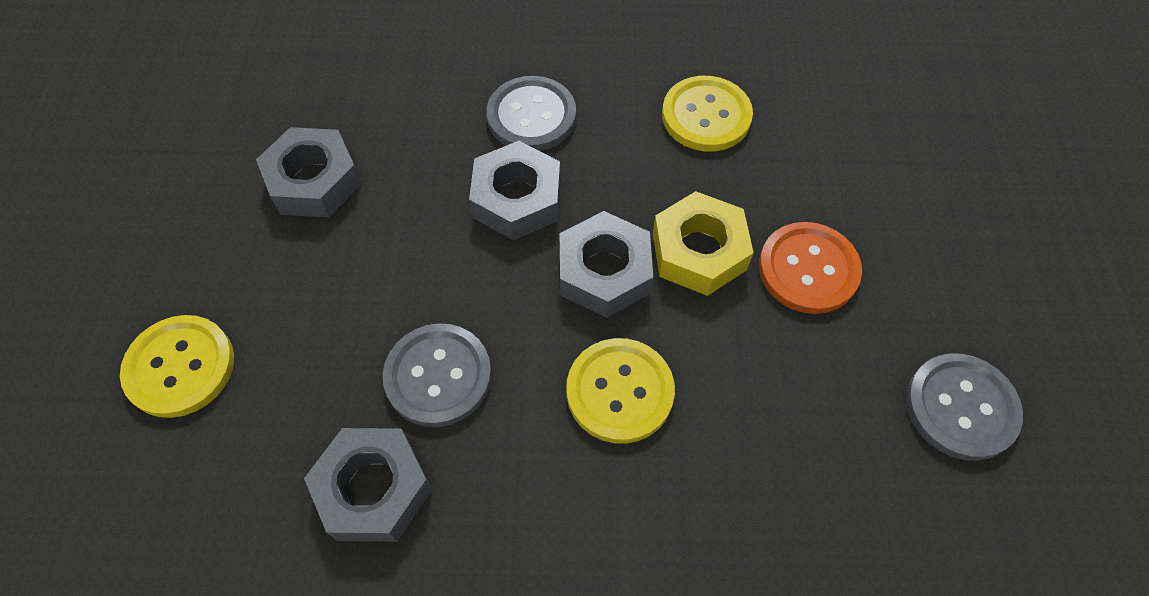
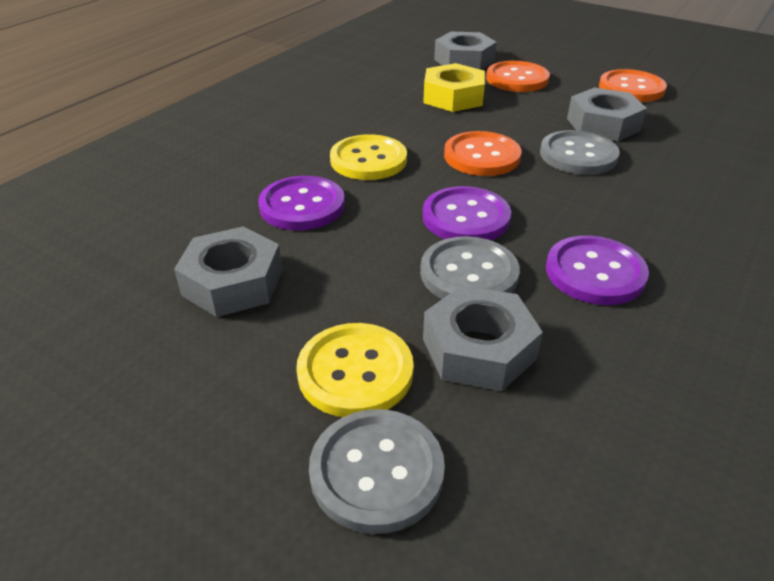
orange button: 1 -> 3
purple button: 0 -> 3
yellow button: 3 -> 2

